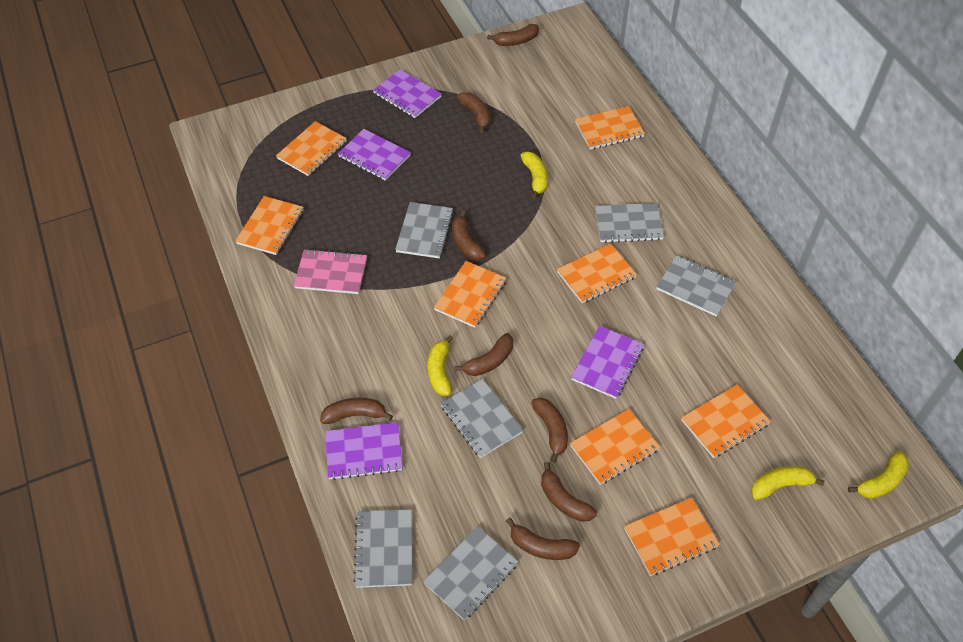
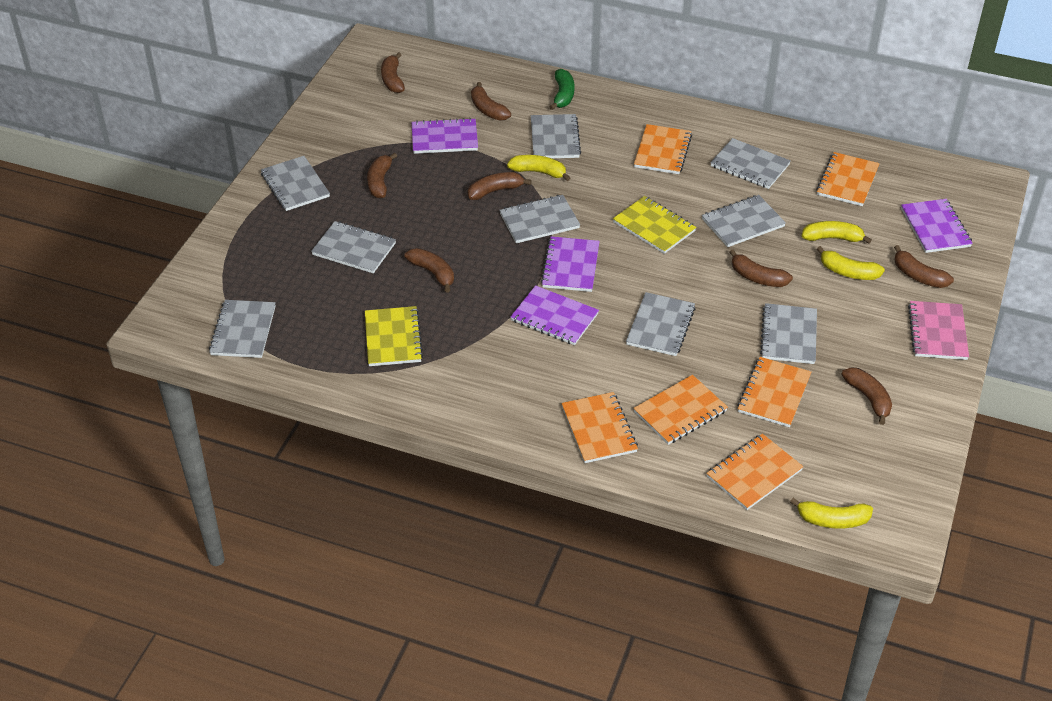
green banana: 0 -> 1
grey notebook: 6 -> 9
orange notebook: 8 -> 6
yellow notebook: 0 -> 2

